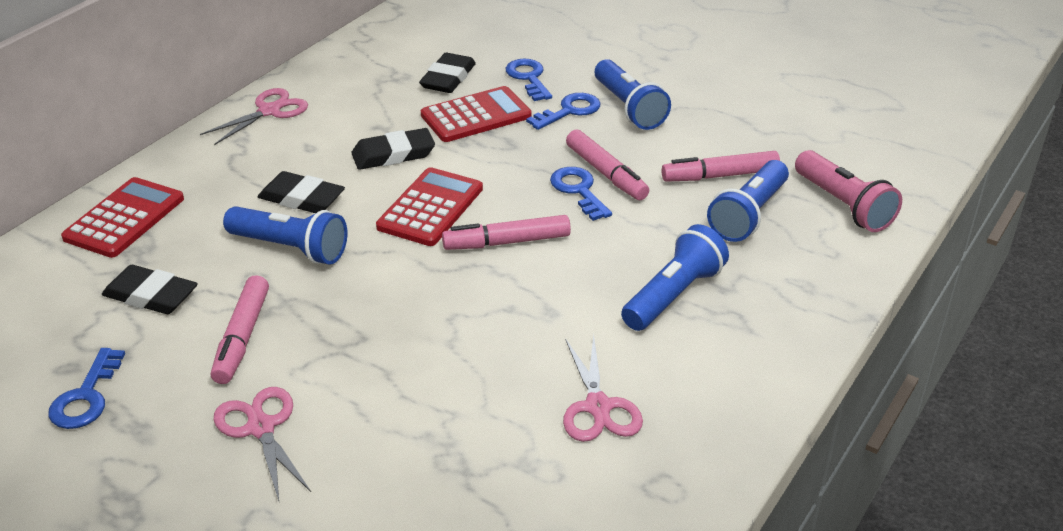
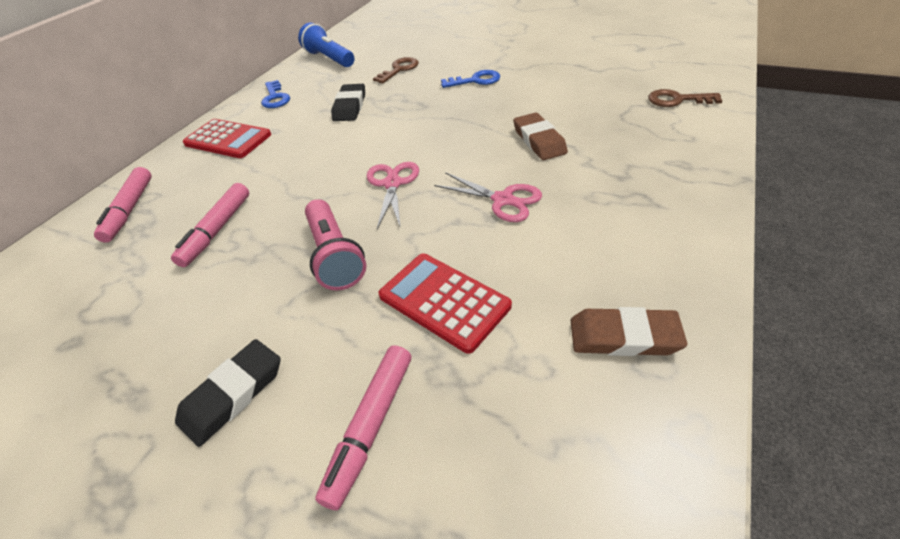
black eraser: 4 -> 2
blue flashlight: 4 -> 1
blue key: 4 -> 2
brown eraser: 0 -> 2
brown key: 0 -> 2
pink marker: 4 -> 3
pink scissors: 3 -> 2
red calculator: 3 -> 2

